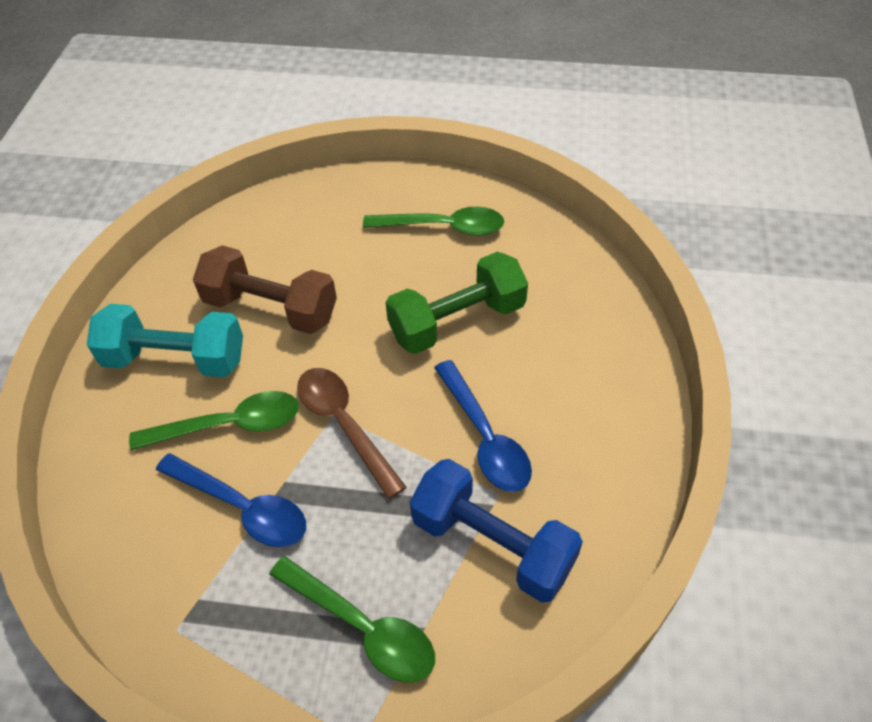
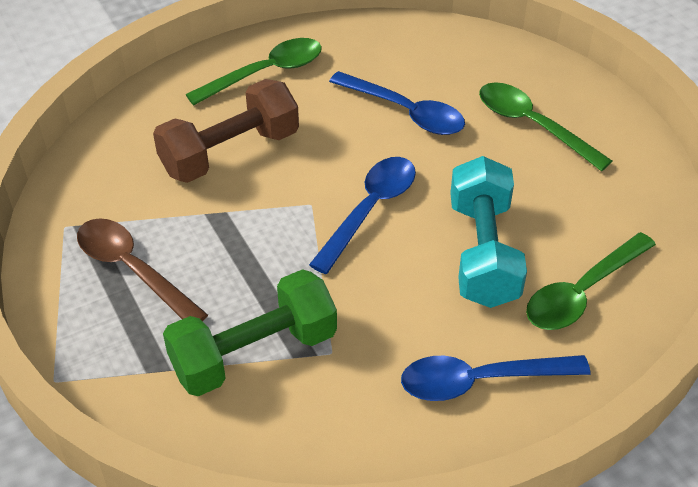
blue dumbbell: 1 -> 0
blue spoon: 2 -> 3

